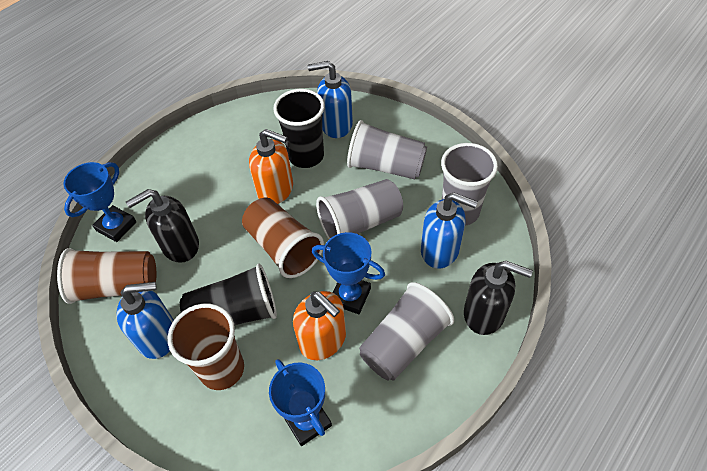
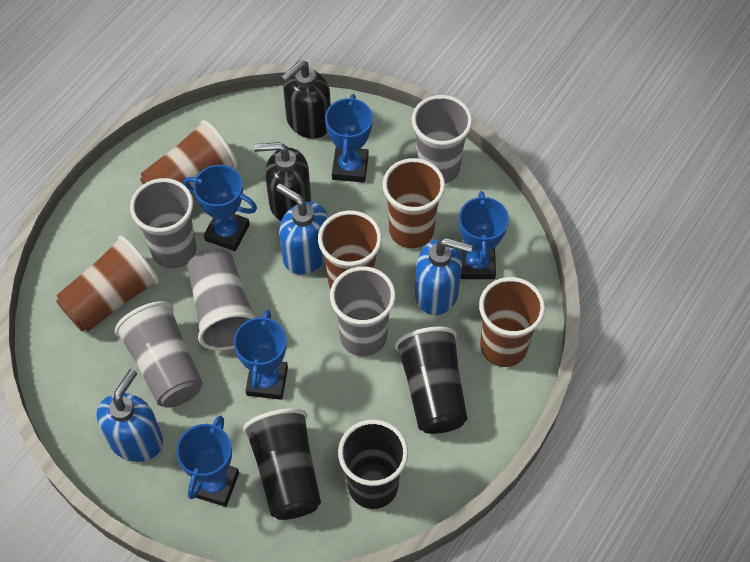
black cup: 2 -> 3
blue trophy: 3 -> 5
brown cup: 3 -> 5
grey cup: 4 -> 5
orange soap dispenser: 2 -> 0

